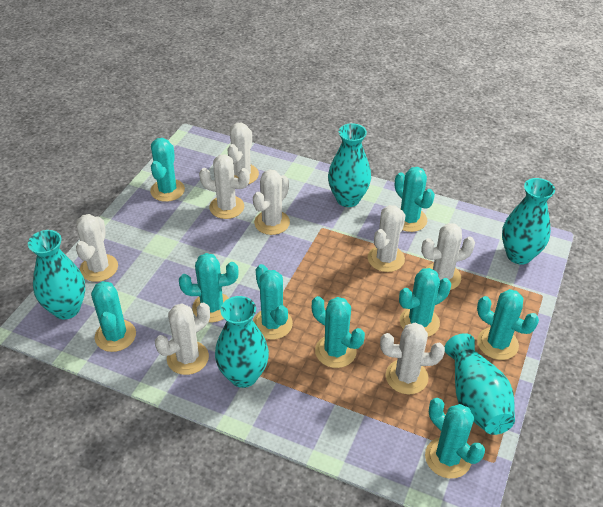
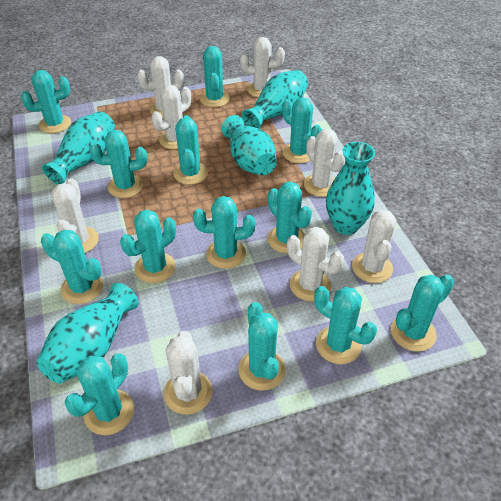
turquoise cactus: 9 -> 13

